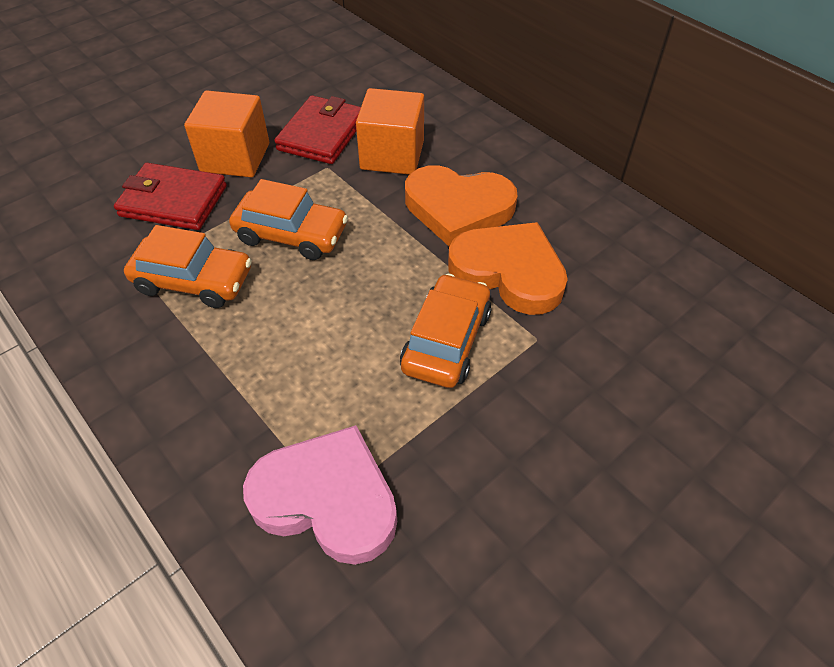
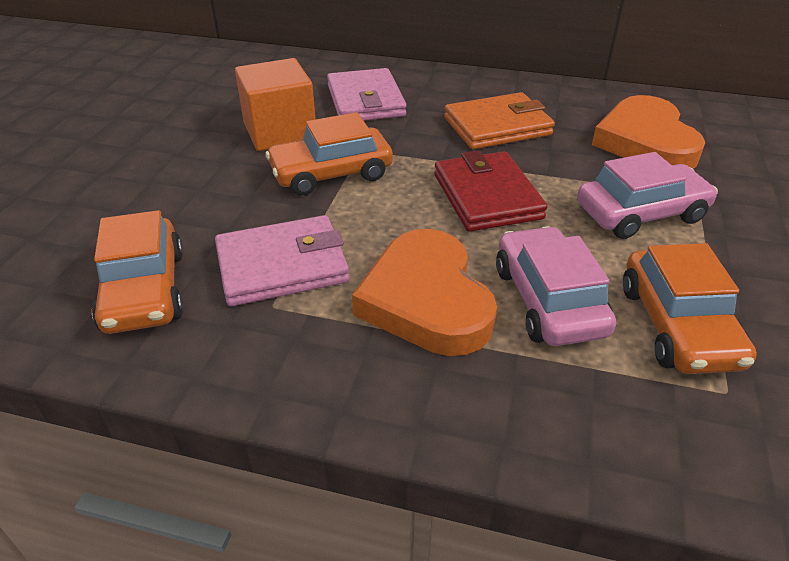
orange cube: 2 -> 1
orange wallet: 0 -> 1
pink car: 0 -> 2
pink heart: 1 -> 0
pink wallet: 0 -> 2
red wallet: 2 -> 1

